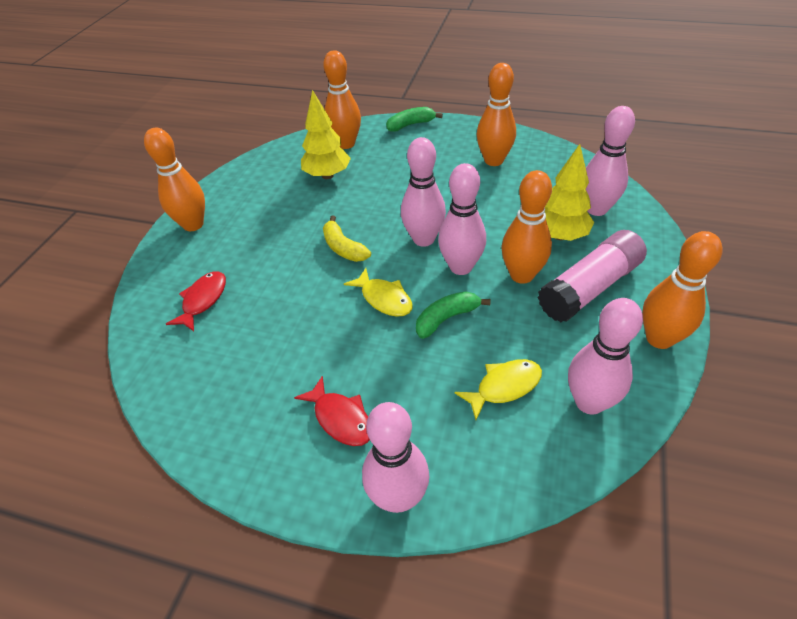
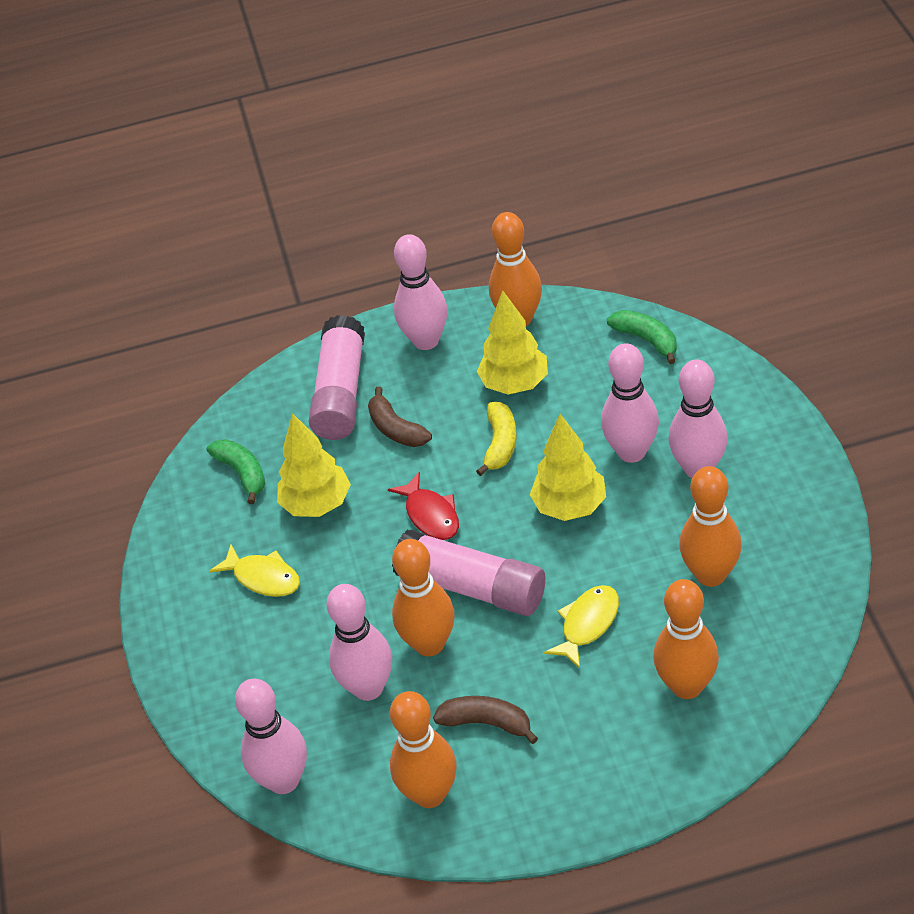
brown banana: 0 -> 2
pink glue stick: 1 -> 2
red fish: 2 -> 1
yellow tree: 2 -> 3

